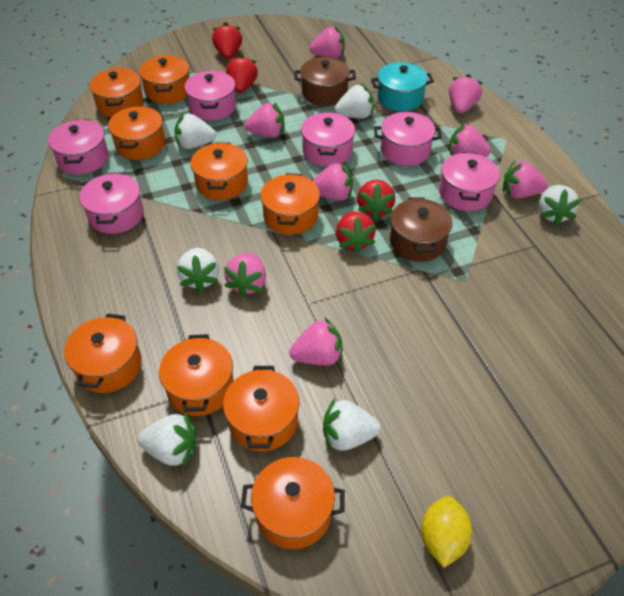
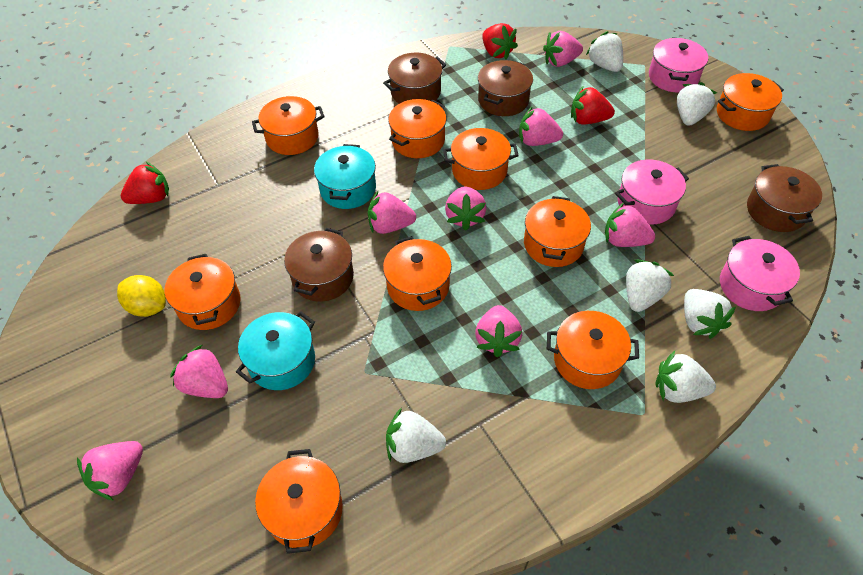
brown pot: 2 -> 4
pink pot: 6 -> 3
red strawberry: 4 -> 3
turquoise pot: 1 -> 2

